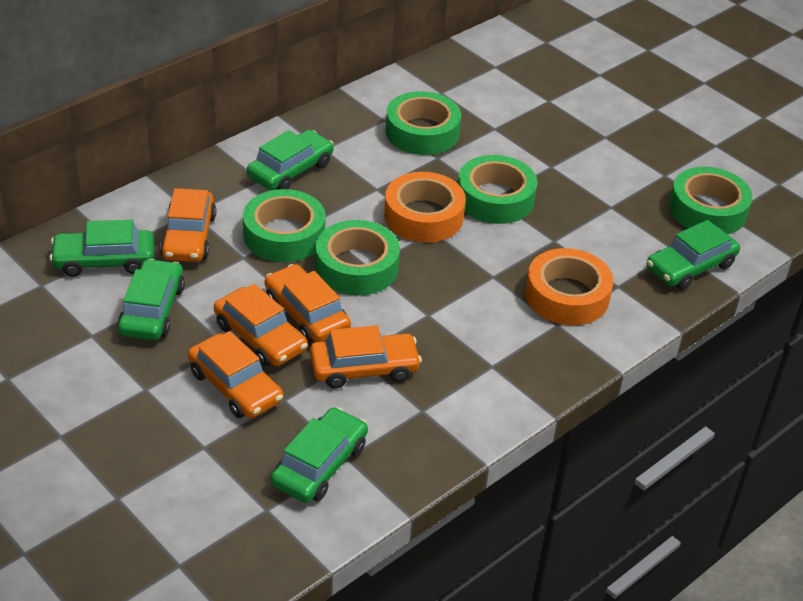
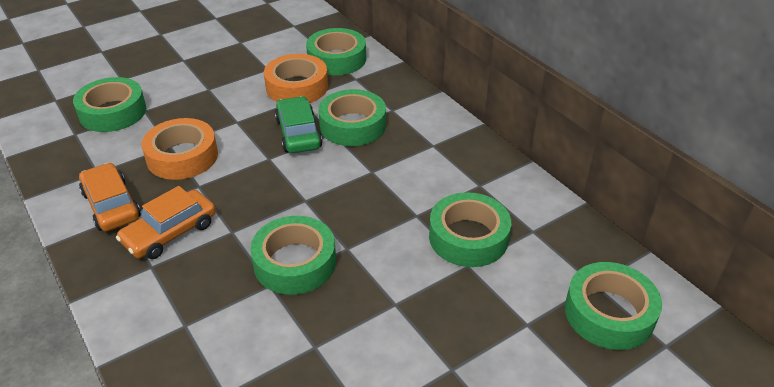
green car: 5 -> 1
green tape: 5 -> 6
orange car: 5 -> 2

